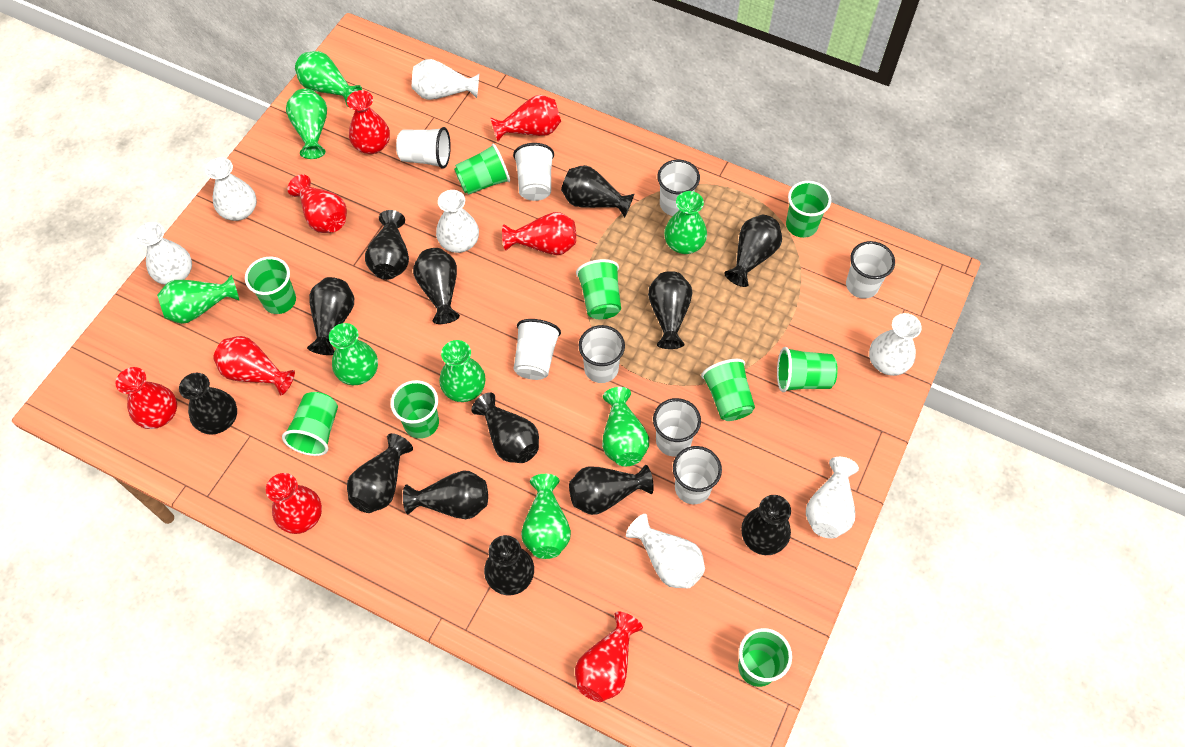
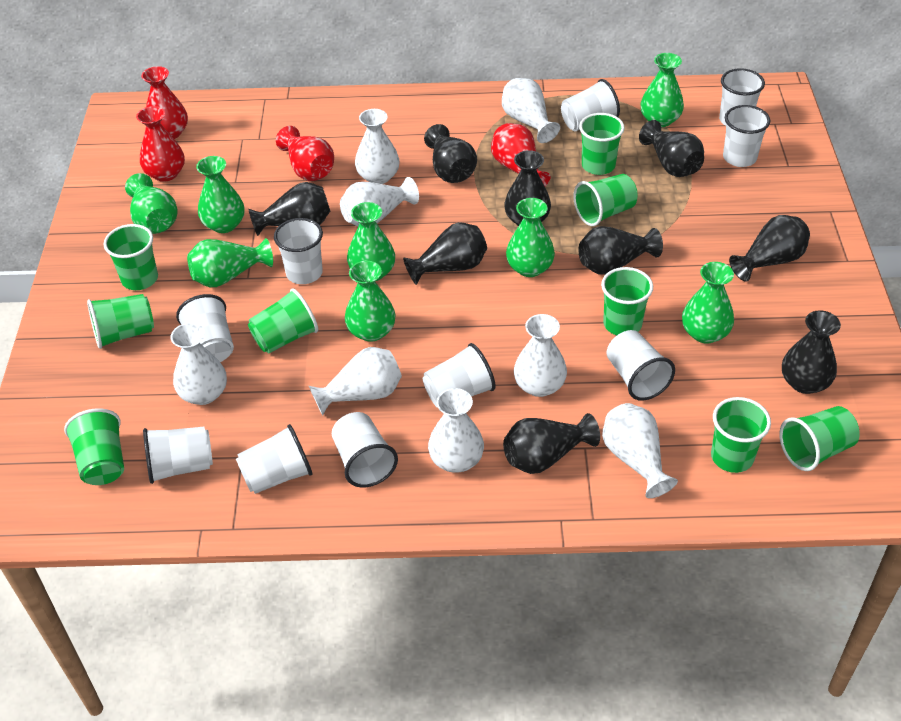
black vase: 13 -> 9
red vase: 8 -> 4
white cup: 8 -> 10
white vase: 7 -> 8

